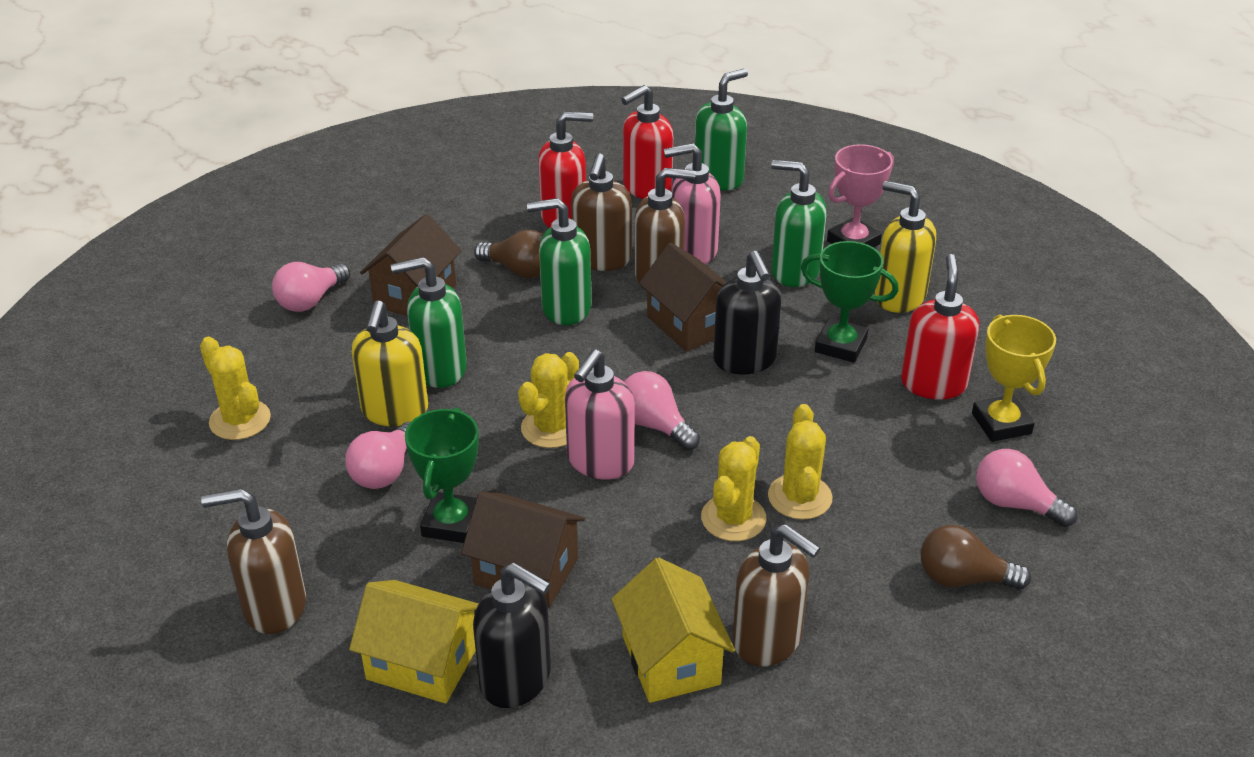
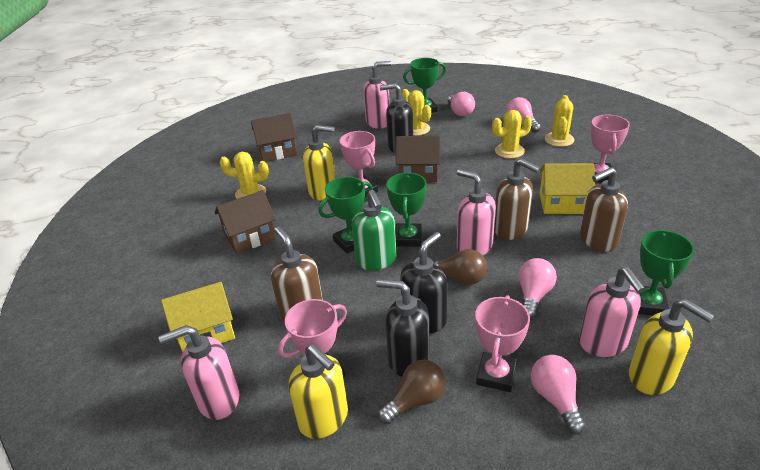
black soap dispenser: 2 -> 3
brown soap dispenser: 4 -> 3
green soap dispenser: 4 -> 1
green trophy: 2 -> 4
pink soap dispenser: 2 -> 4
pink trophy: 1 -> 4
red soap dispenser: 3 -> 0
yellow soap dispenser: 2 -> 3
yellow trophy: 1 -> 0

